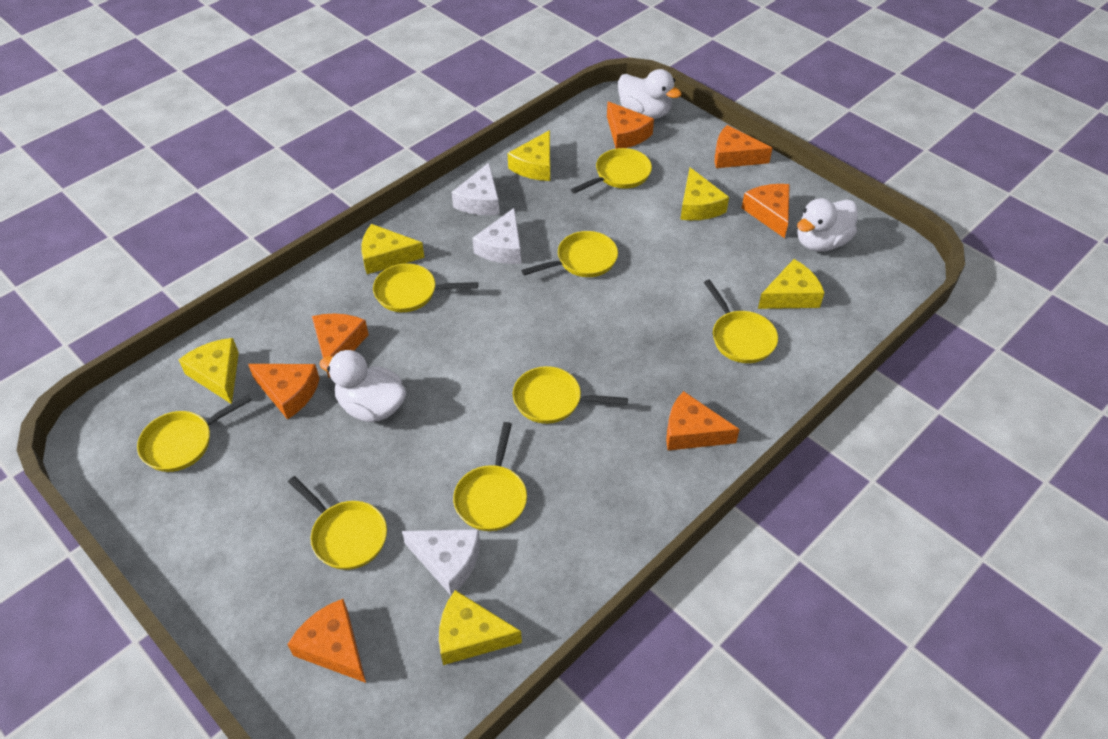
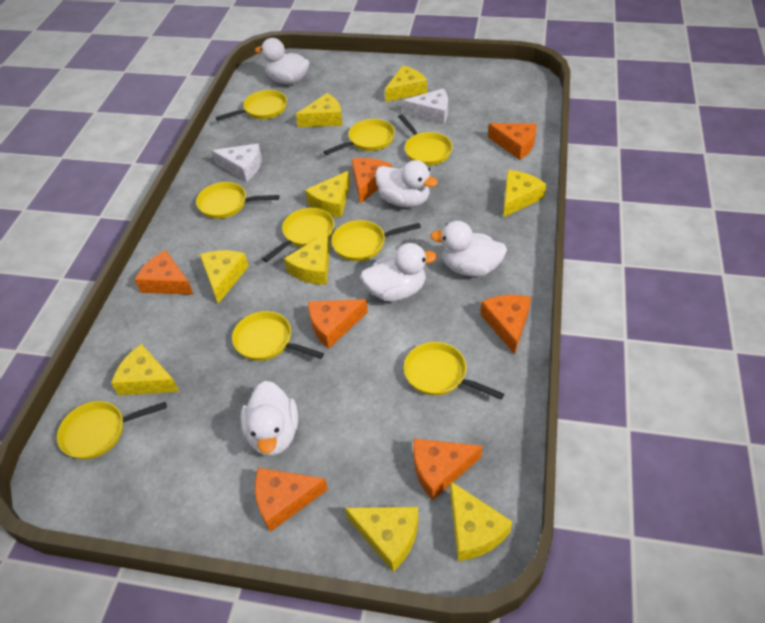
white cheese: 3 -> 2
white duck: 3 -> 5
yellow cheese: 6 -> 9
yellow pan: 8 -> 9

